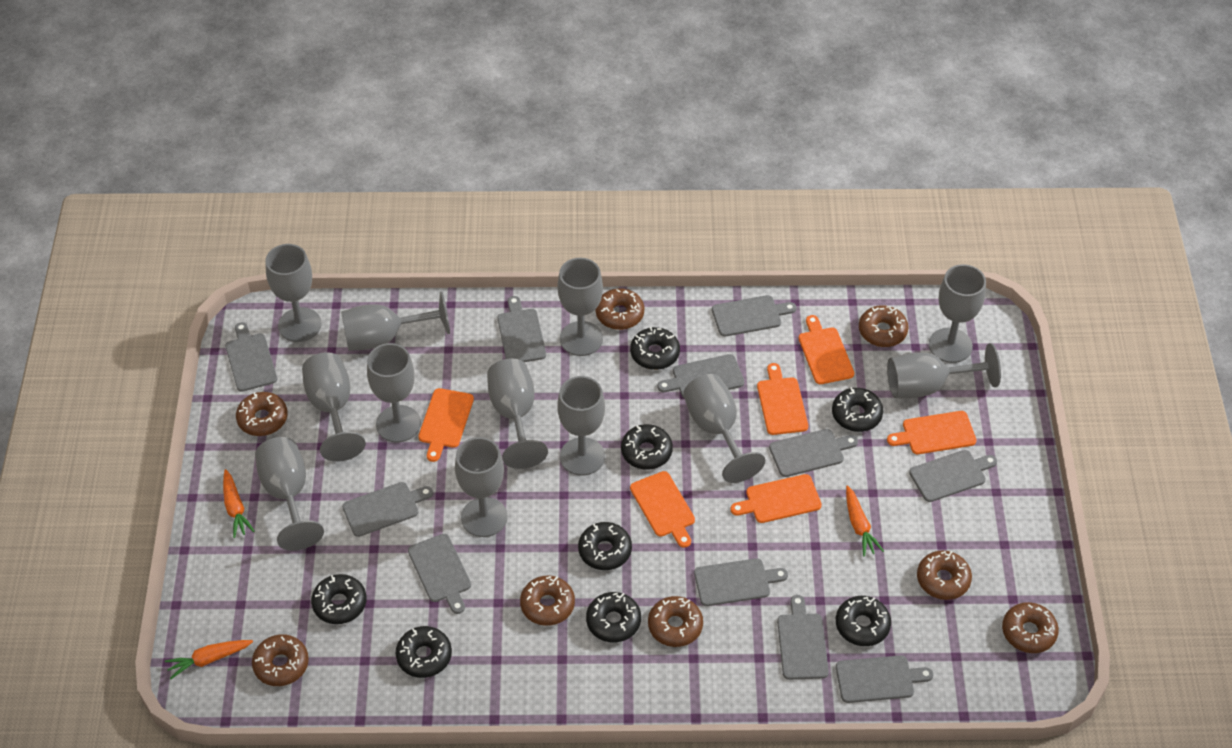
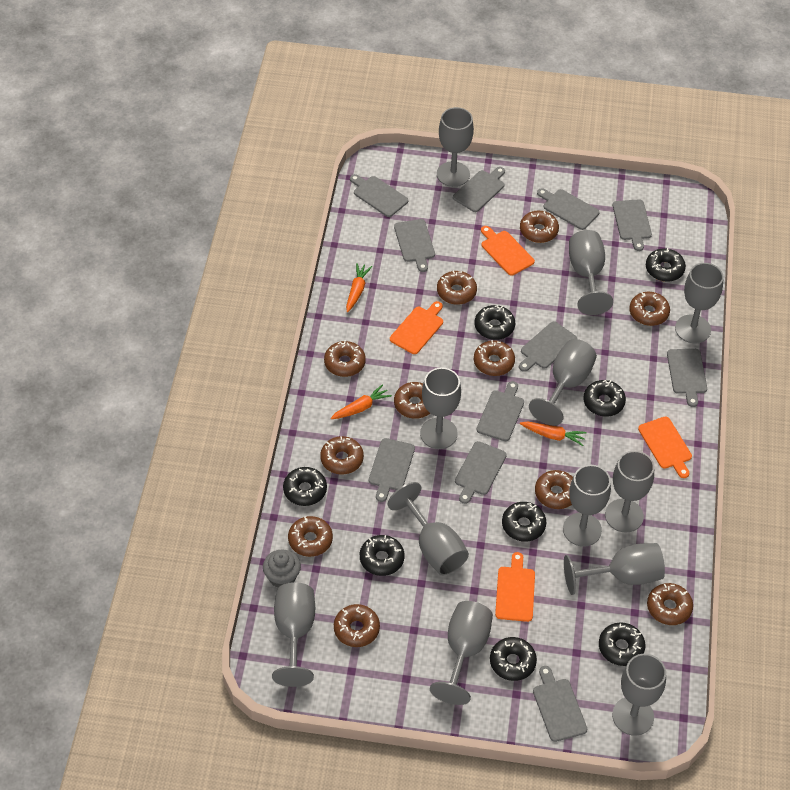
brown donut: 8 -> 11
grey cupcake: 0 -> 1
orange cutting board: 6 -> 4

